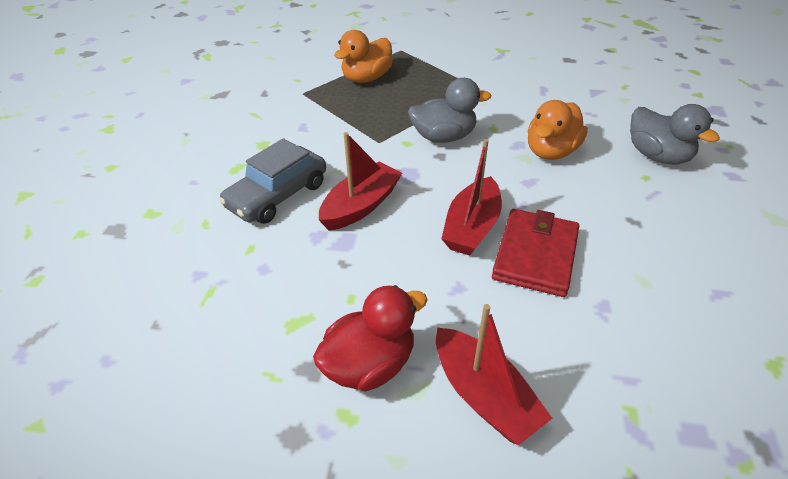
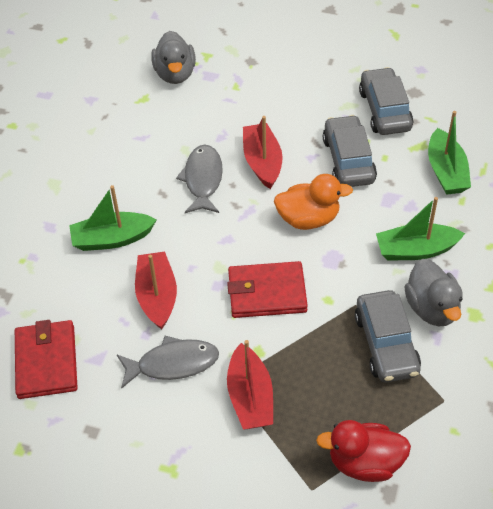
green boat: 0 -> 3
grey car: 1 -> 3
grey fish: 0 -> 2
orange duck: 2 -> 1
red wallet: 1 -> 2

